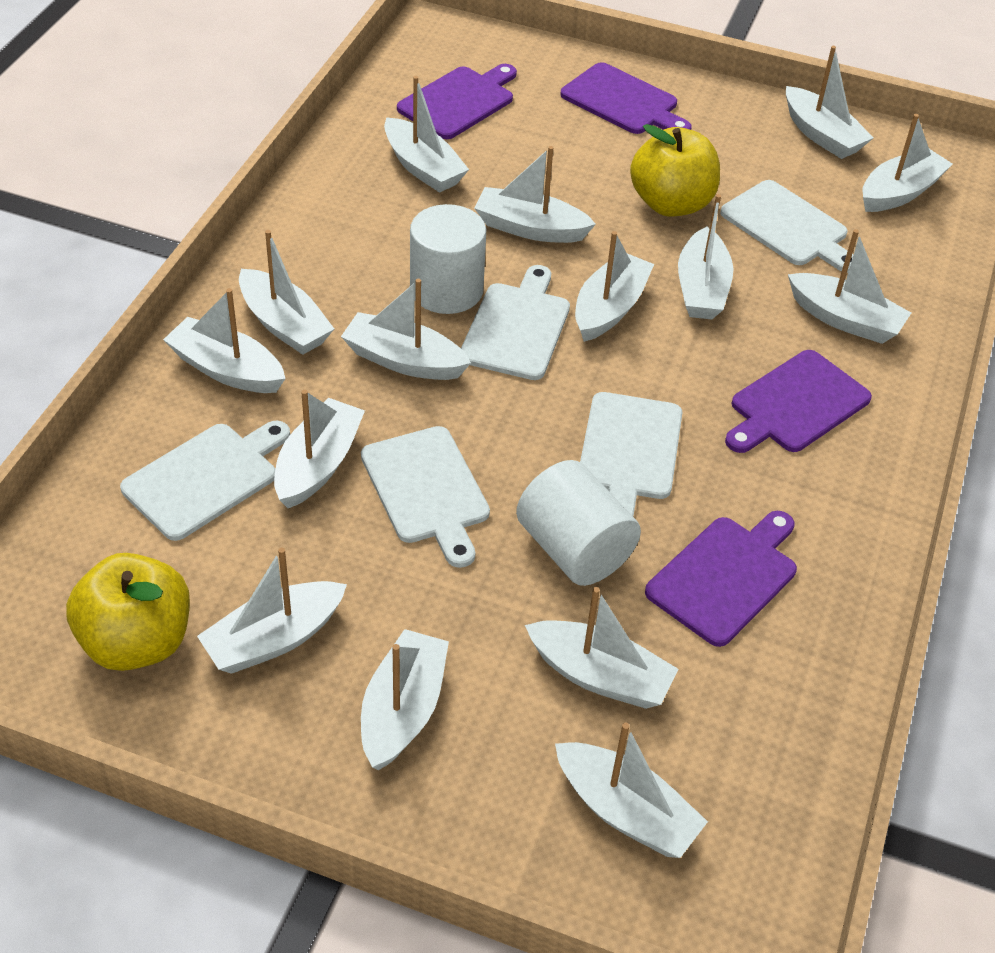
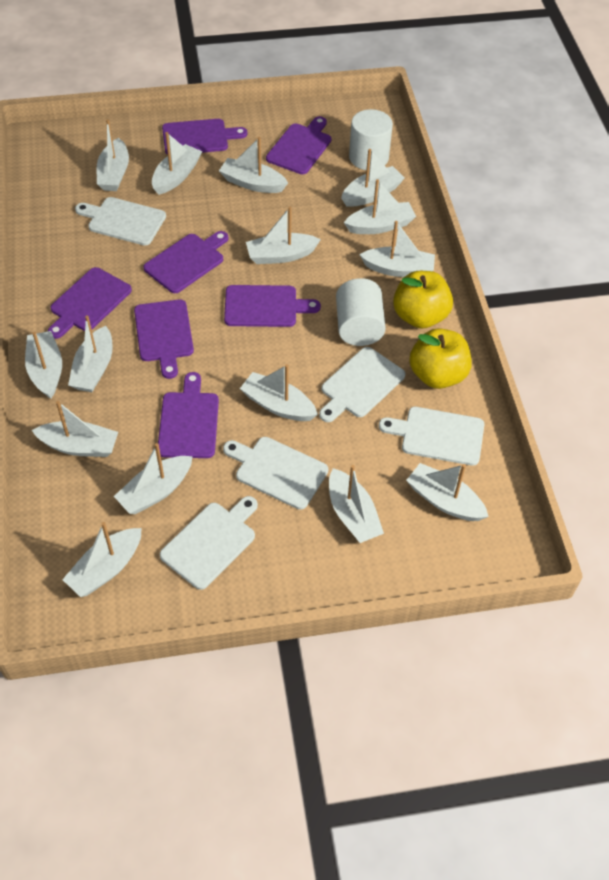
purple cutting board: 4 -> 7

